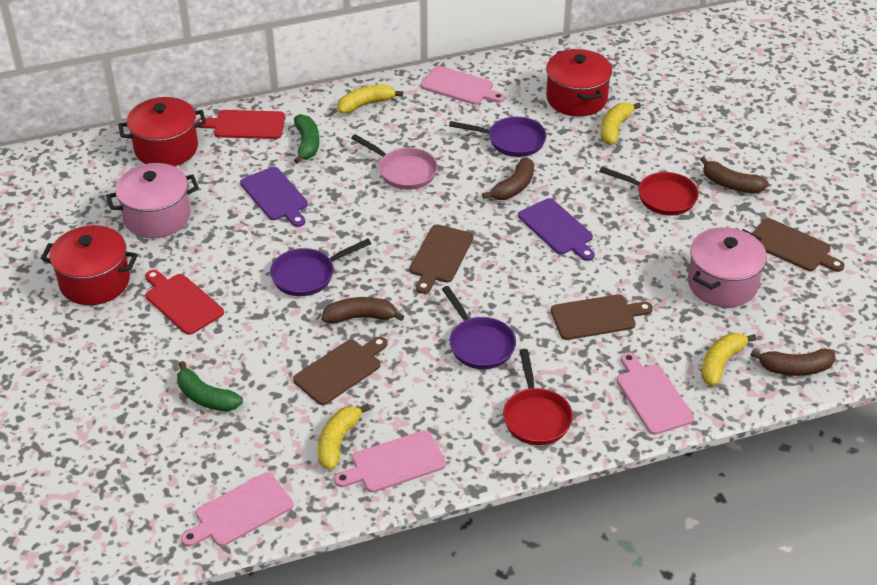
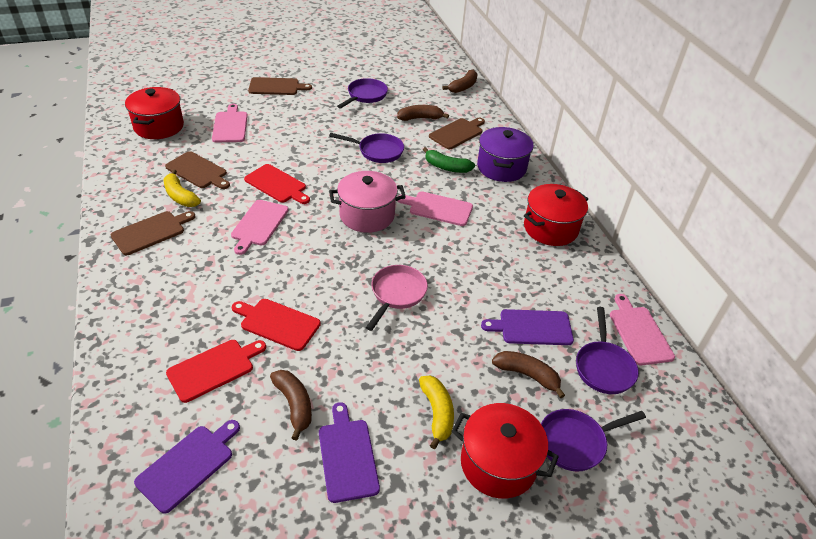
green banana: 2 -> 1
pink pot: 2 -> 1
purple cutting board: 2 -> 3
purple pan: 3 -> 4
purple pot: 0 -> 1
red cutting board: 2 -> 3
red pan: 2 -> 0
yellow banana: 4 -> 2

